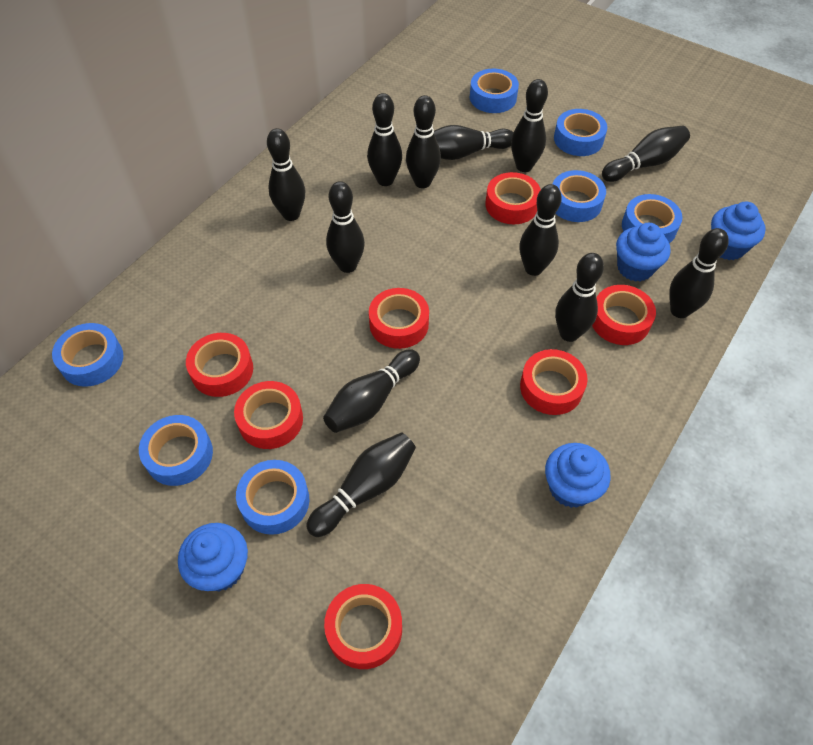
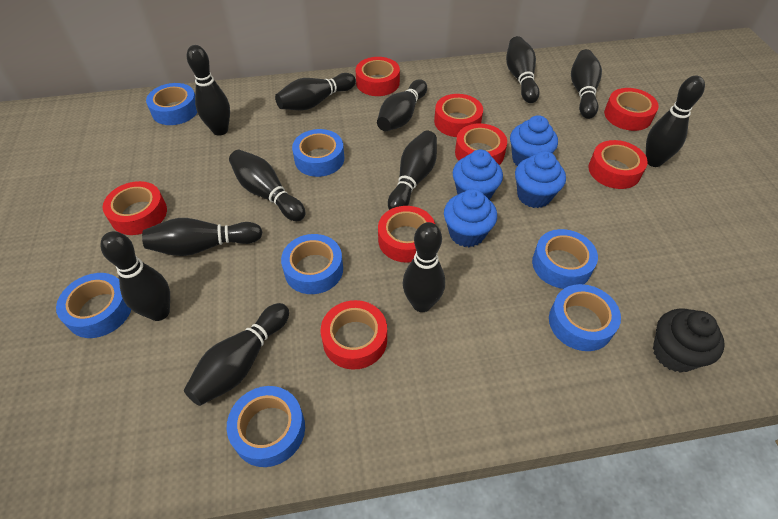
black cupcake: 0 -> 1
red tape: 7 -> 8

